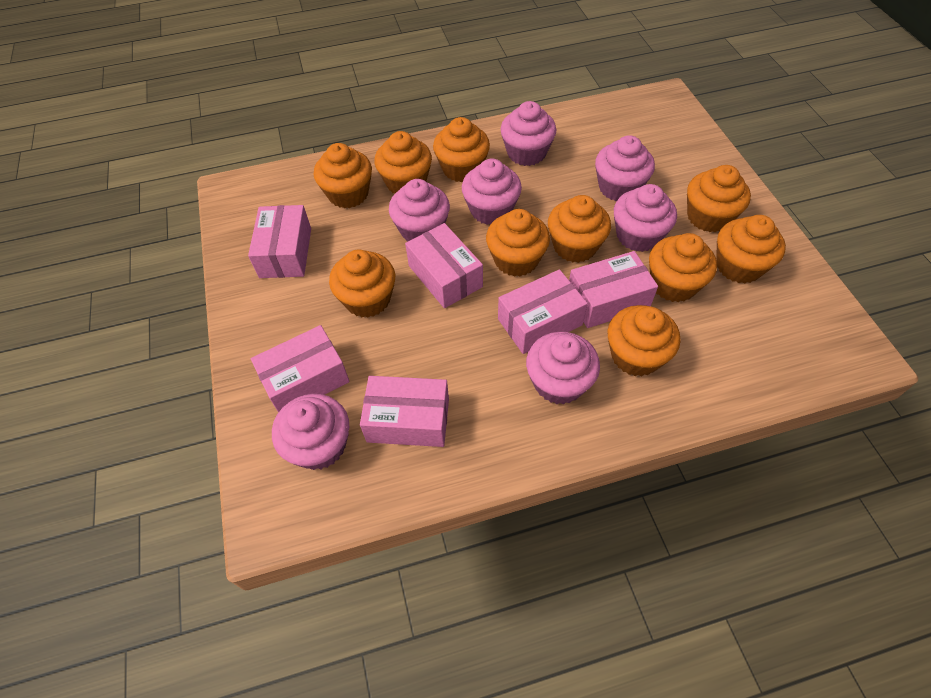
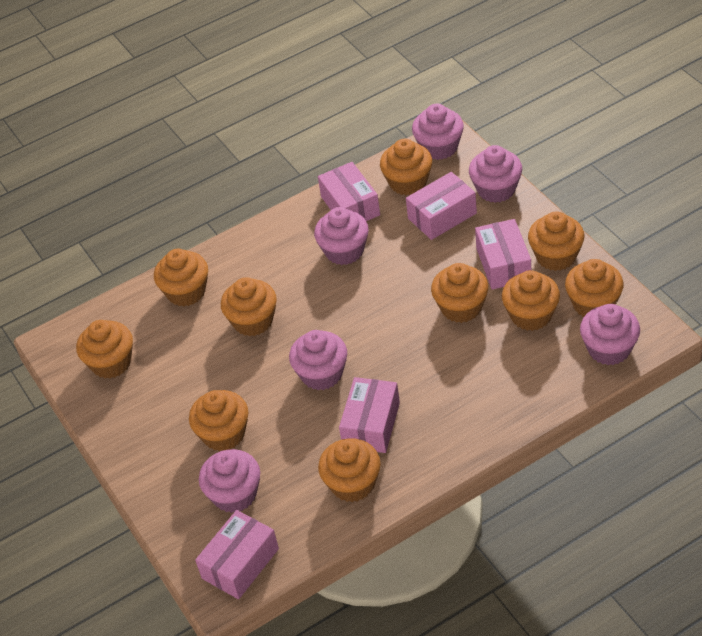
pink box: 6 -> 5
pink cupcake: 7 -> 6

